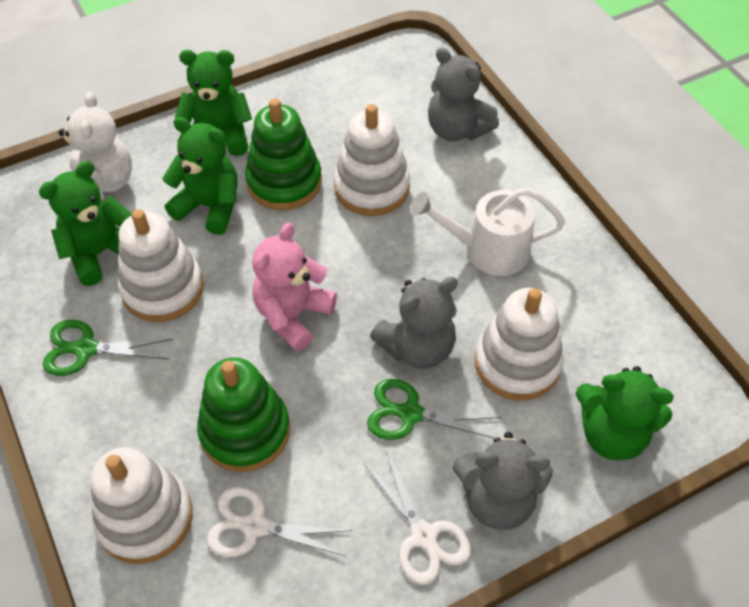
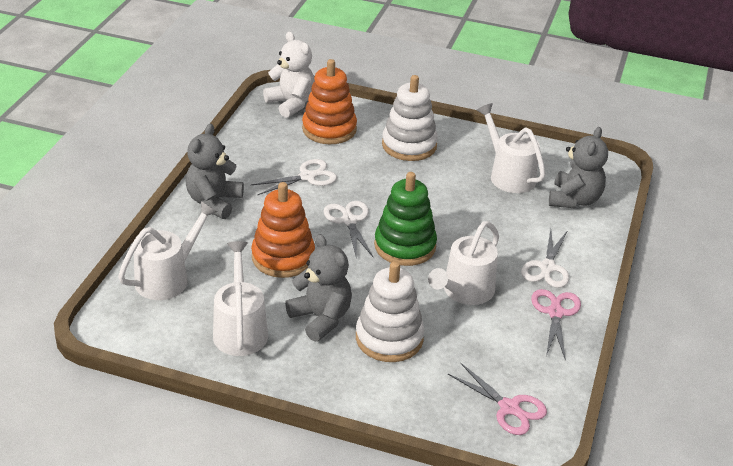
green scissors: 2 -> 0
green stacking toy: 2 -> 1
green teddy bear: 4 -> 0
orange stacking toy: 0 -> 2
pink scissors: 0 -> 2
pink teddy bear: 1 -> 0
white scissors: 2 -> 3
white stacking toy: 4 -> 2
white watering can: 1 -> 4

